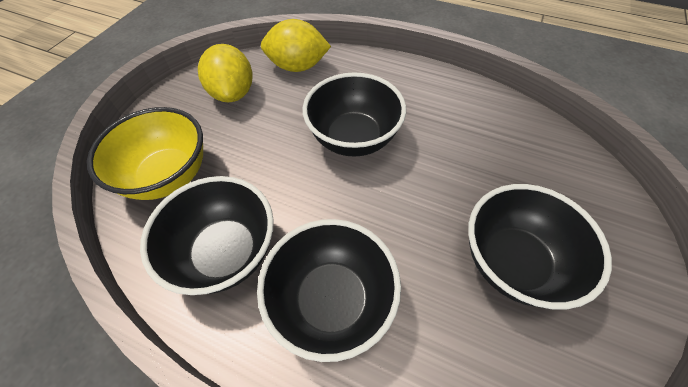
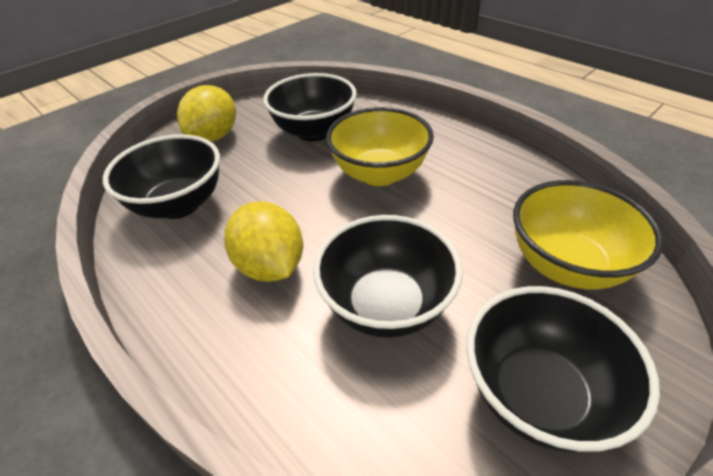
yellow bowl: 1 -> 2

